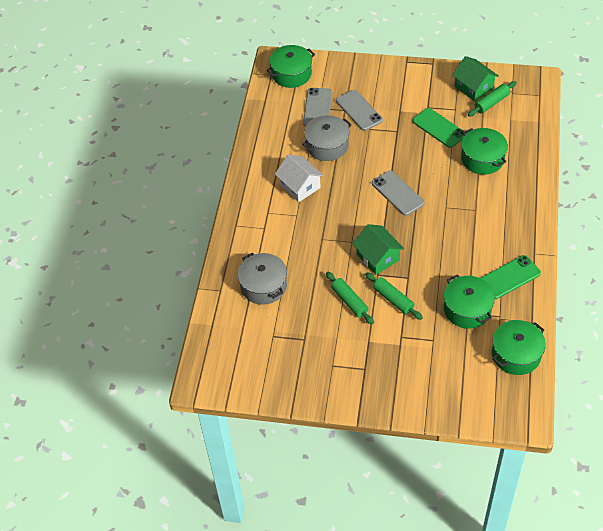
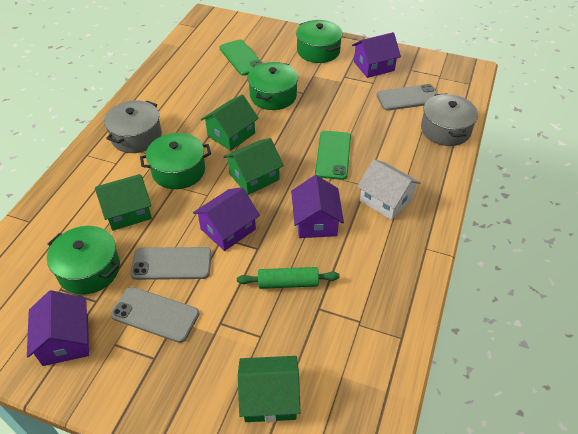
green house: 2 -> 4
green rolling pin: 3 -> 1
purple house: 0 -> 4

